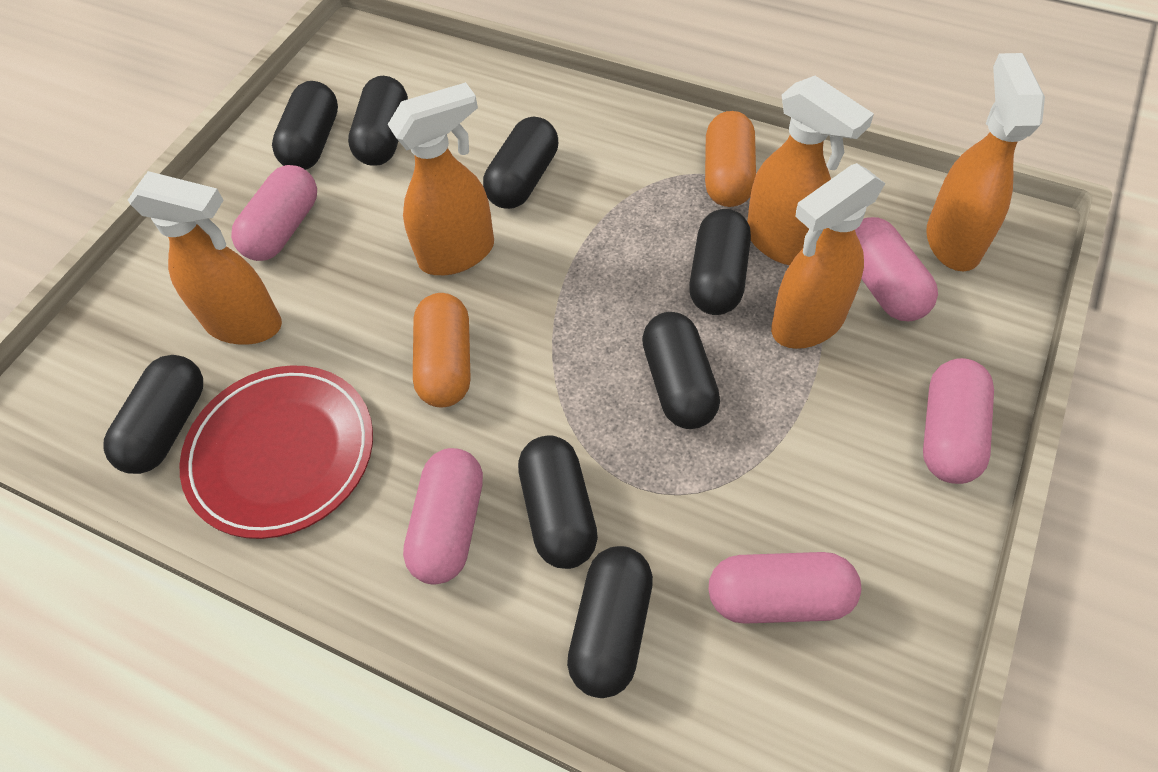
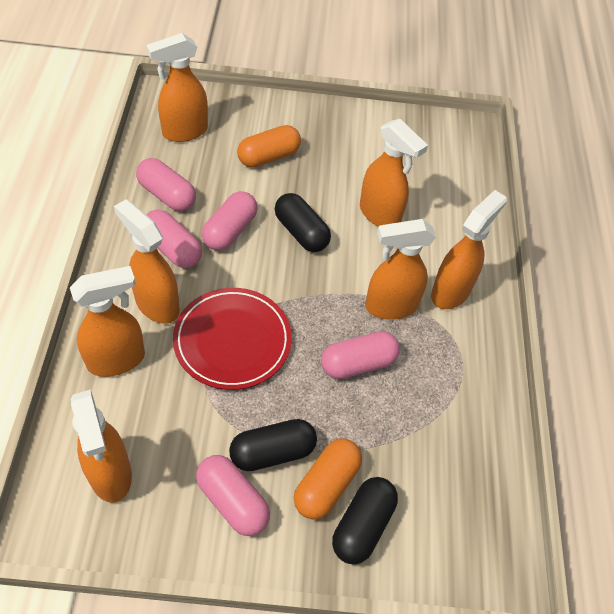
black capsule: 8 -> 3
orange spray bottle: 5 -> 7

